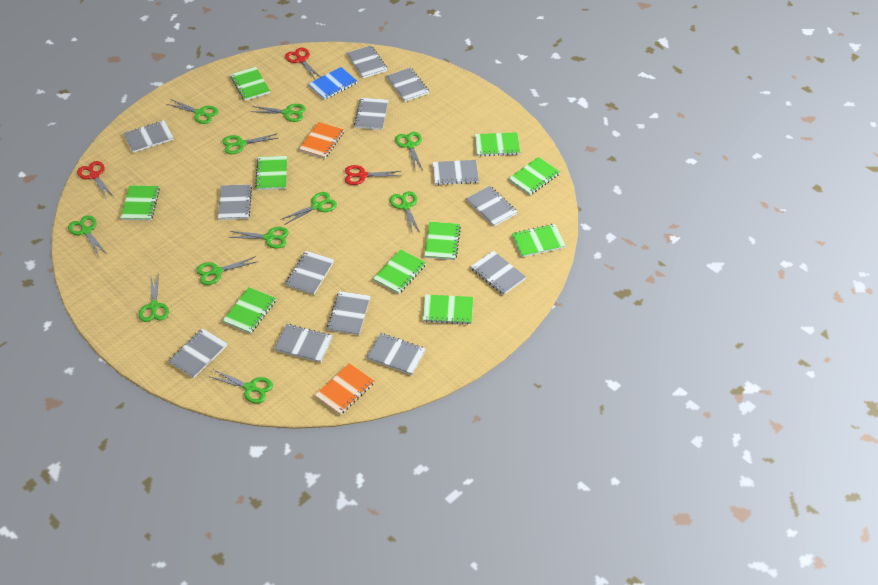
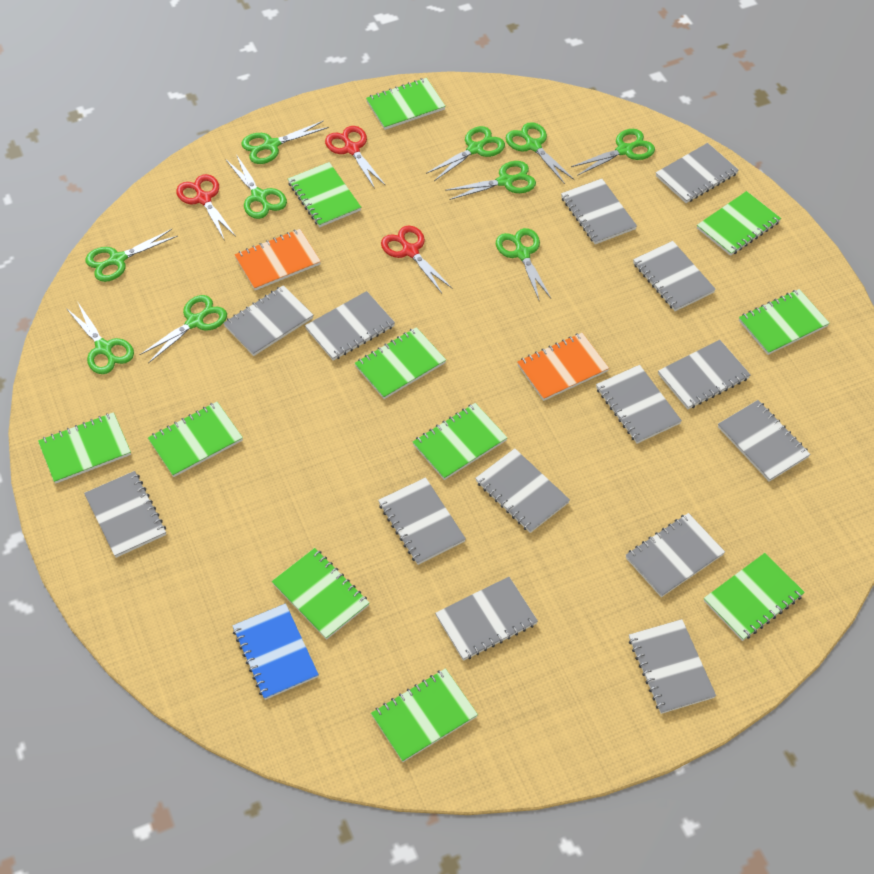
green notebook: 10 -> 11
green scissors: 11 -> 10
grey notebook: 13 -> 14

